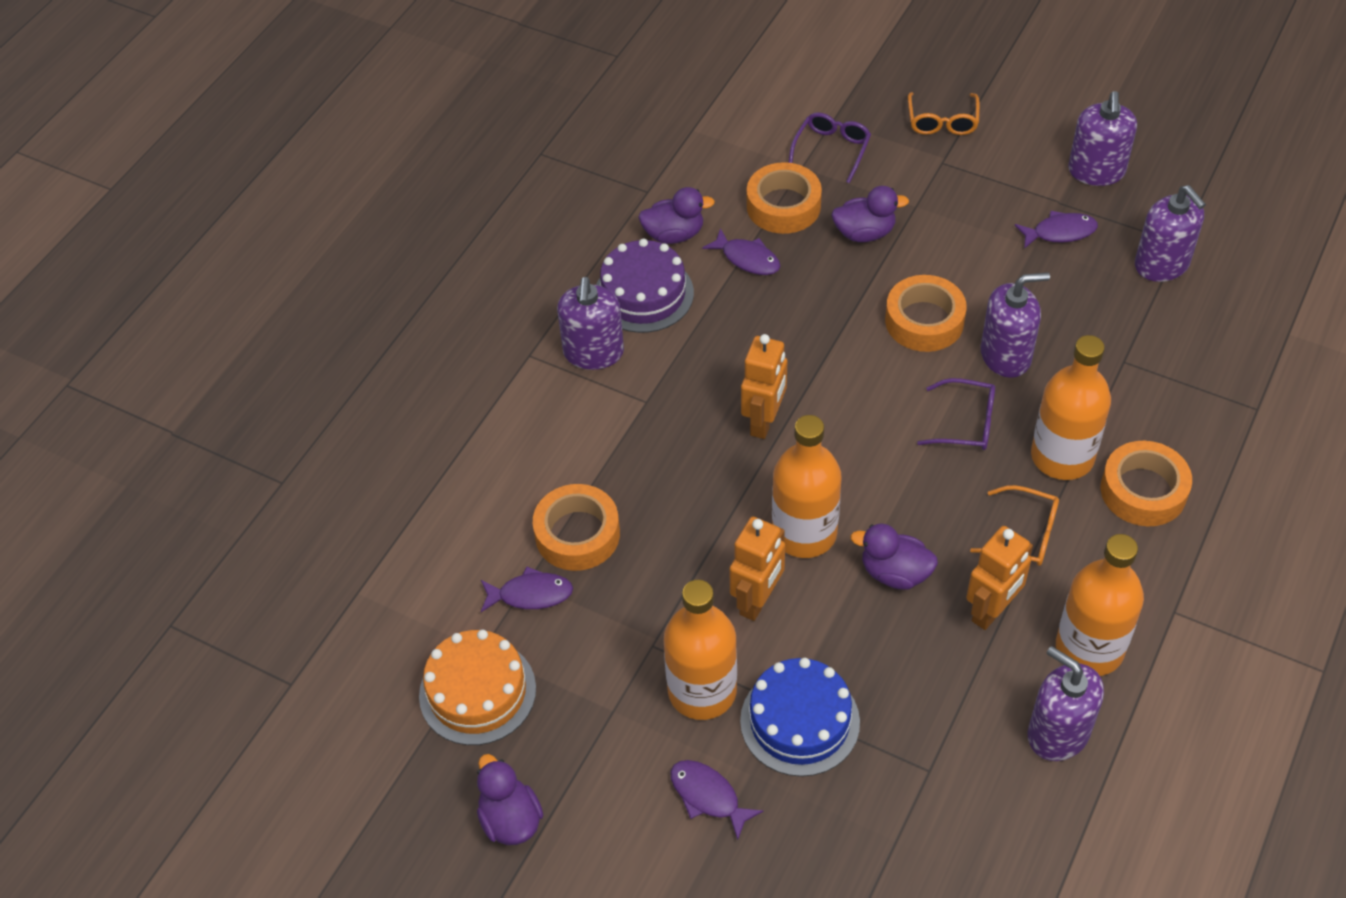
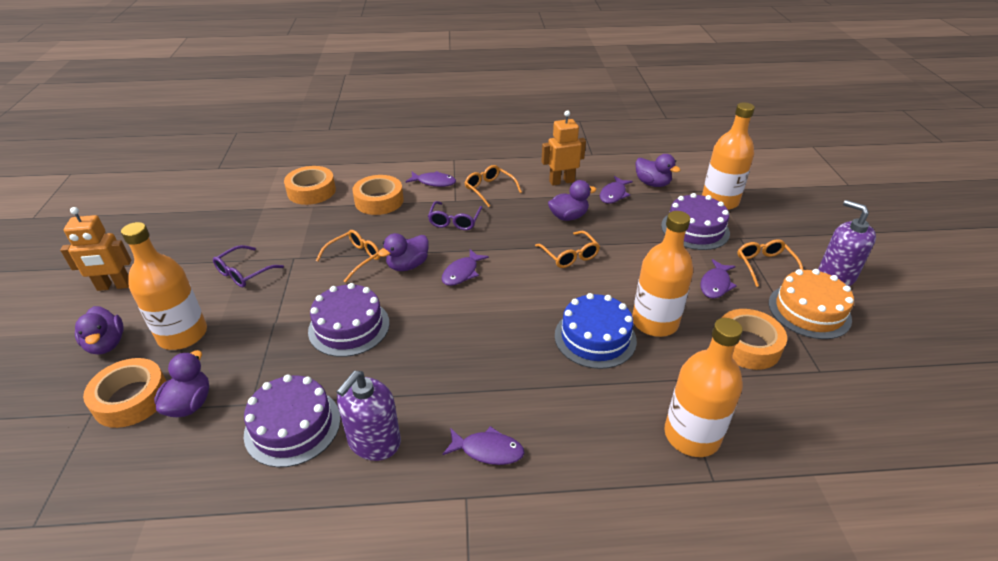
orange glasses: 2 -> 4
orange robot: 3 -> 2
purple cake: 1 -> 3
purple duck: 4 -> 5
purple fish: 4 -> 5
purple soap dispenser: 5 -> 2

